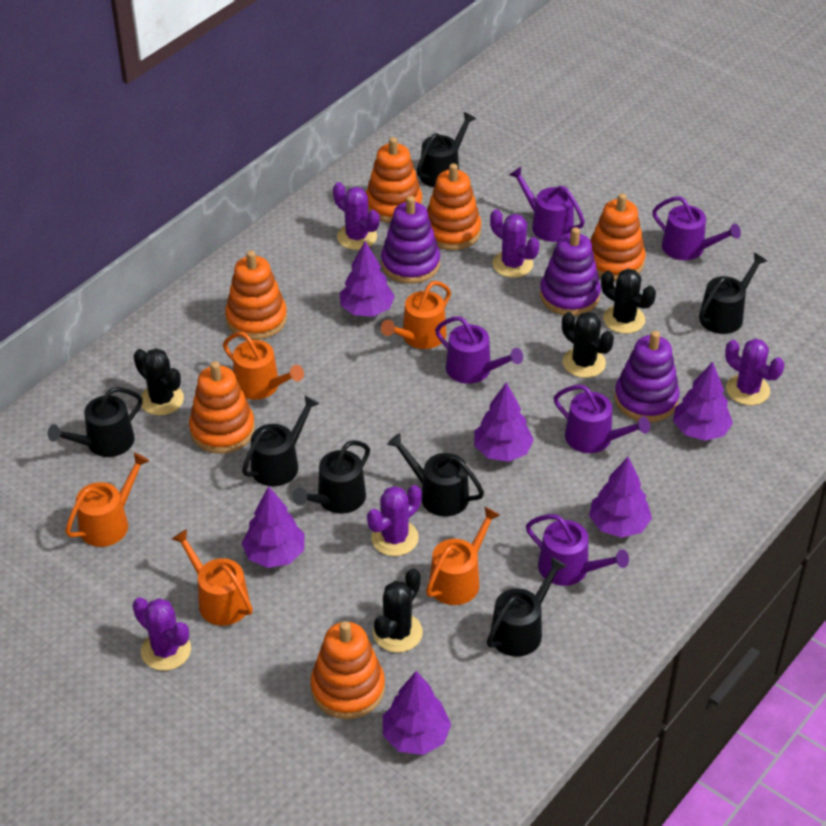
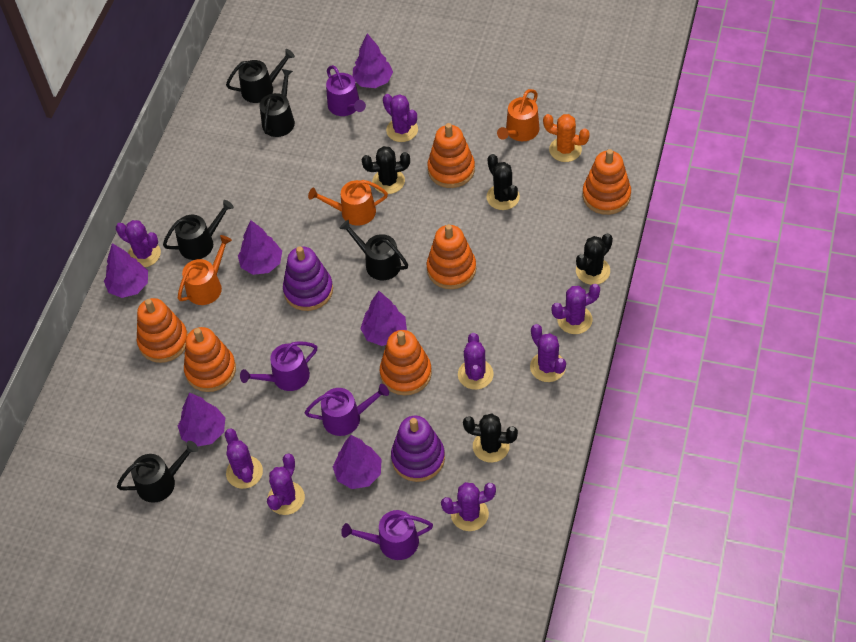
black watering can: 7 -> 5
orange cactus: 0 -> 1
orange watering can: 5 -> 3
purple cactus: 5 -> 8
purple stacking toy: 3 -> 2
purple watering can: 5 -> 4

